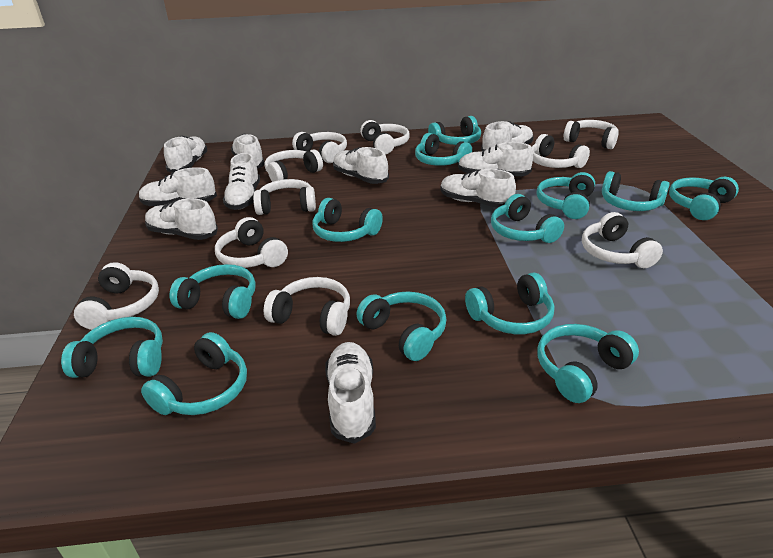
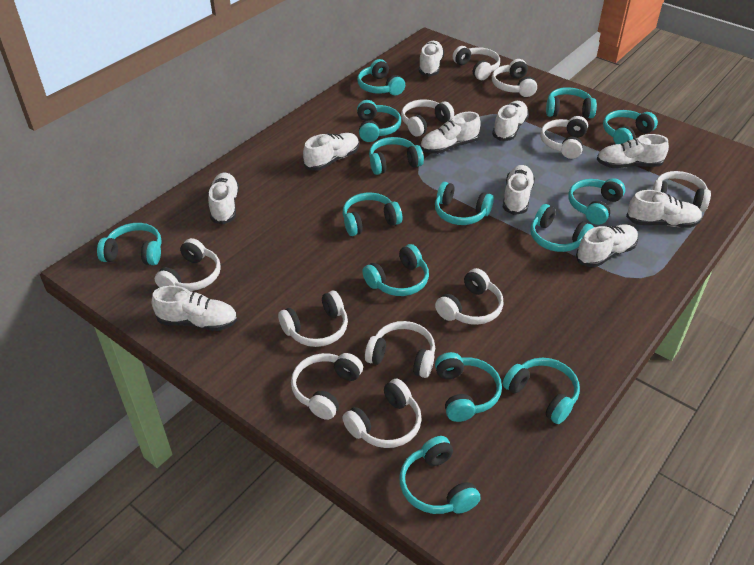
turquoise headphones: 13 -> 14
white headphones: 10 -> 11

